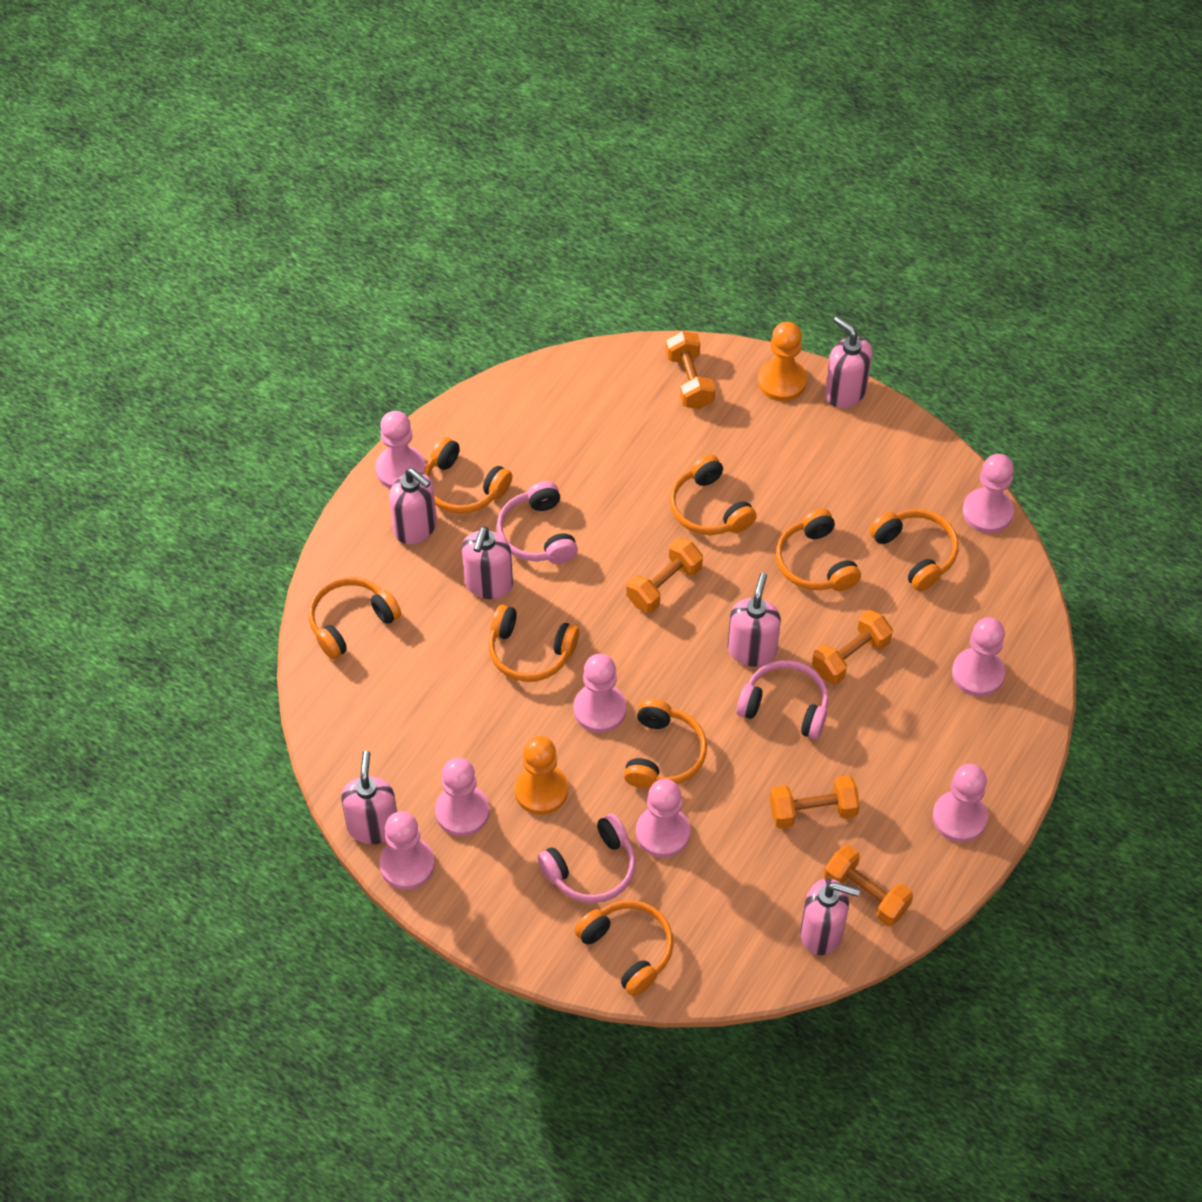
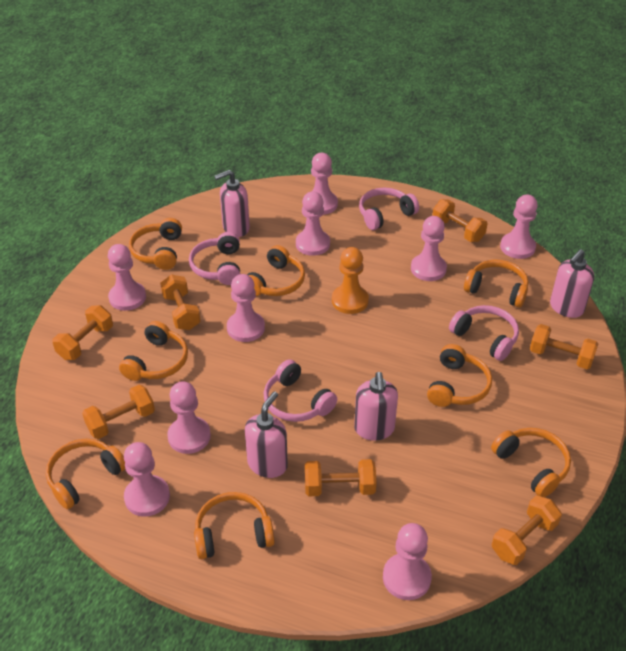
orange dumbbell: 5 -> 7
orange pawn: 2 -> 1
pink headphones: 3 -> 4
pink pawn: 8 -> 9
pink soap dispenser: 6 -> 4

